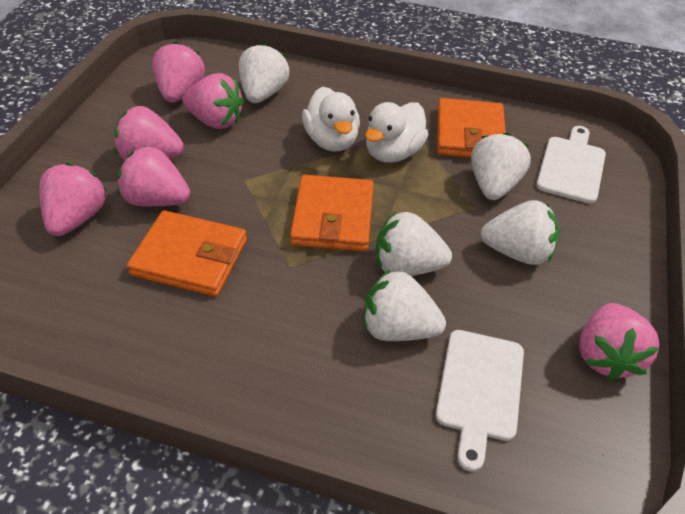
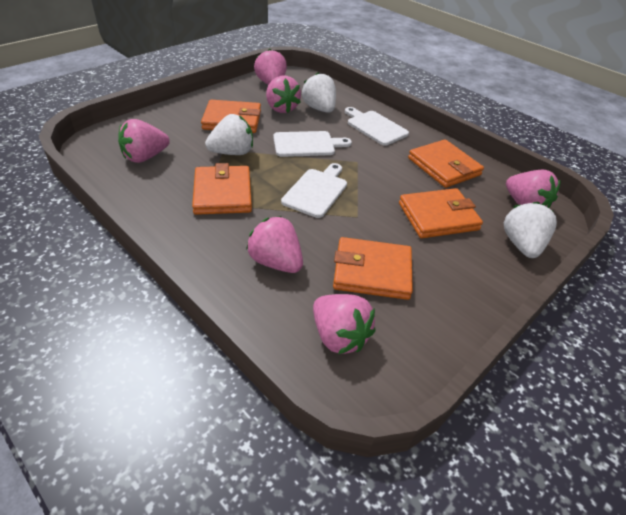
orange wallet: 3 -> 5
white cutting board: 2 -> 3
white duck: 2 -> 0
white strawberry: 5 -> 3

